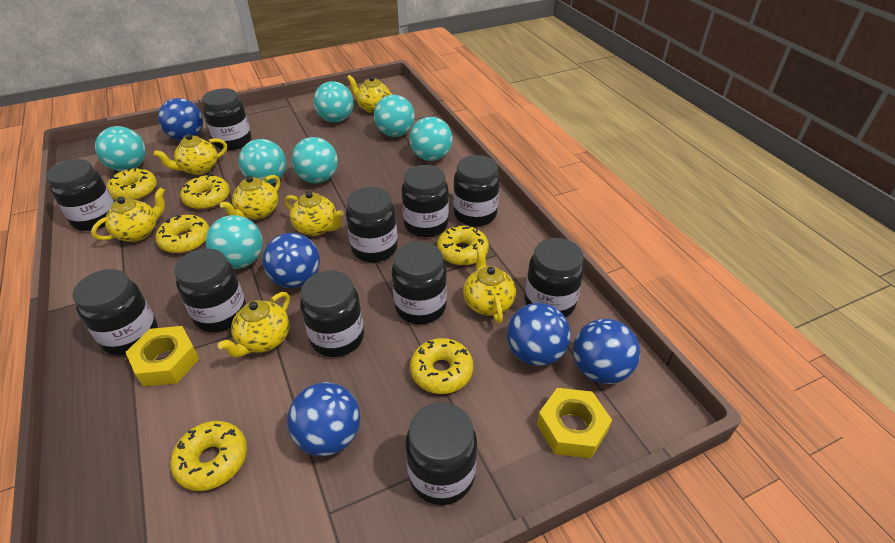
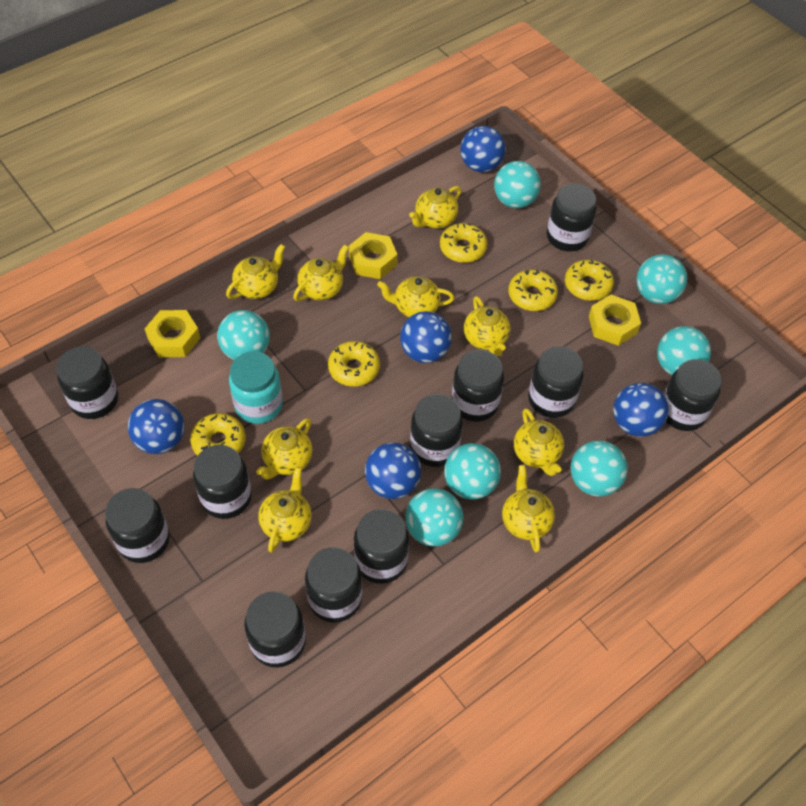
turquoise jar: 0 -> 1
yellow donut: 6 -> 5
yellow nut: 2 -> 3
yellow teapot: 7 -> 9

